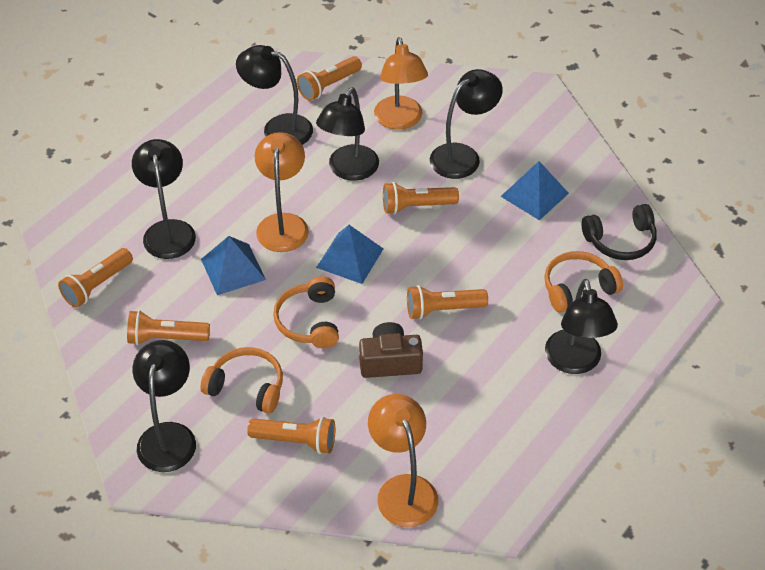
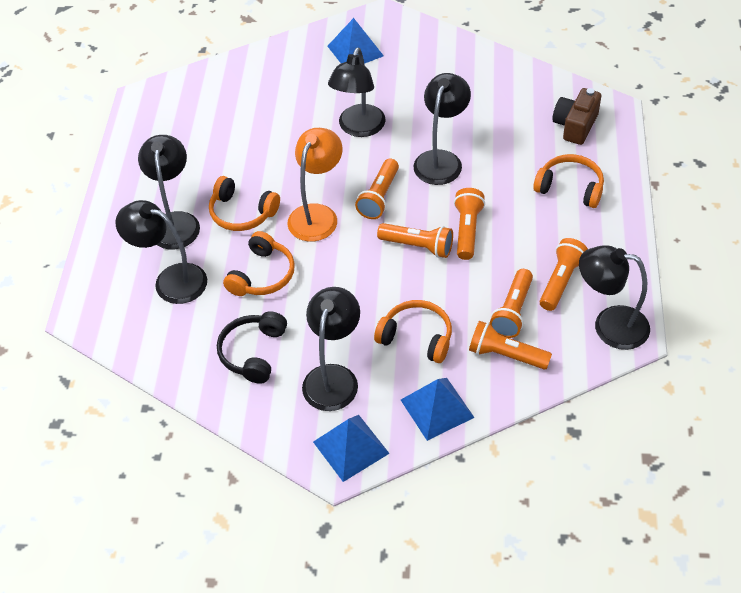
orange headphones: 3 -> 4
orange lamp: 3 -> 1

